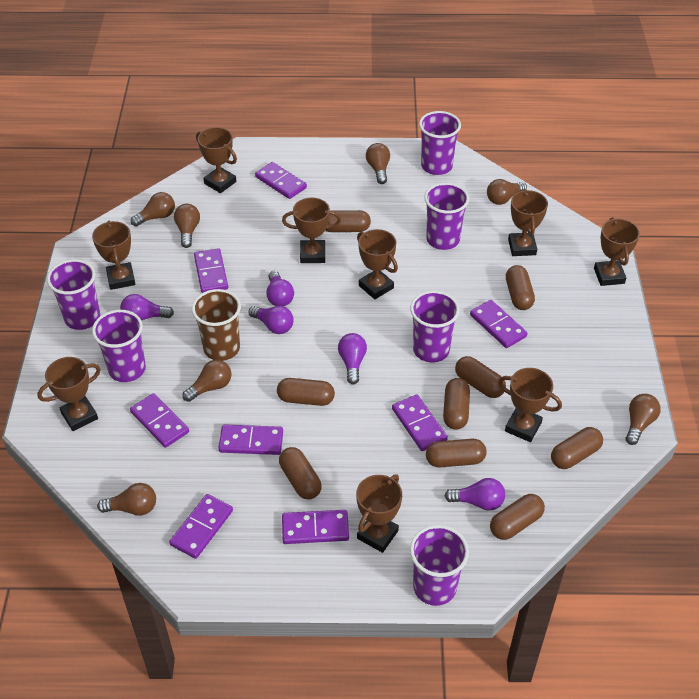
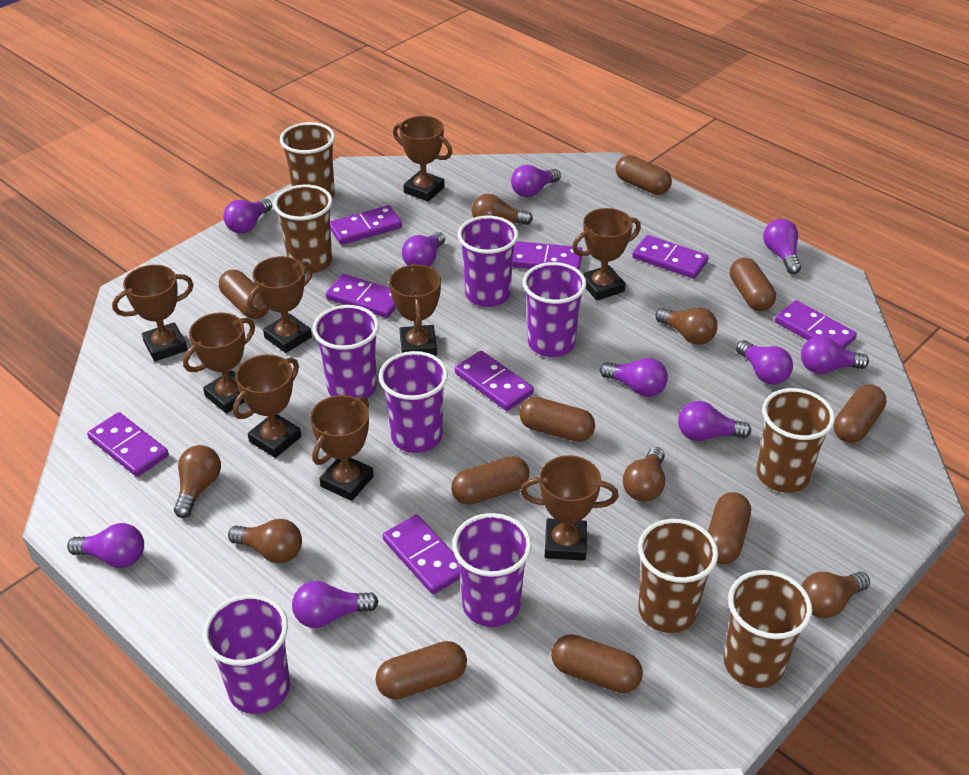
brown cup: 1 -> 5
brown light bulb: 7 -> 6
purple light bulb: 5 -> 10

